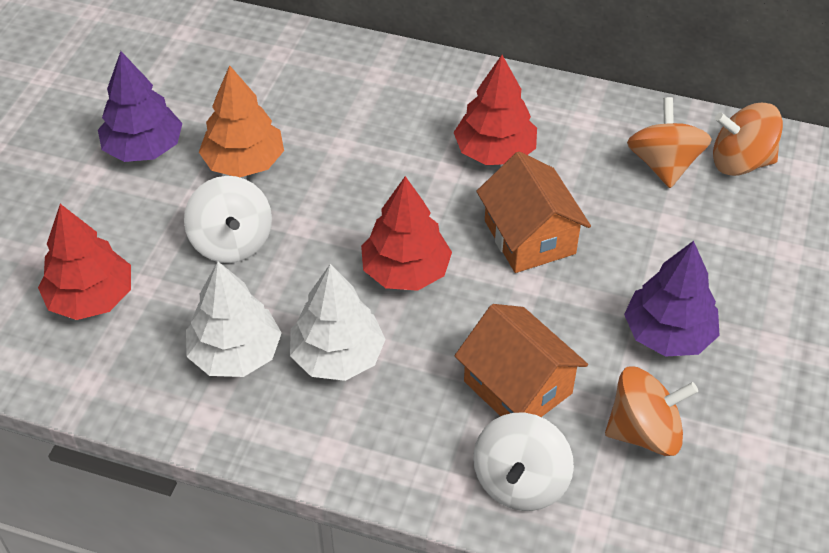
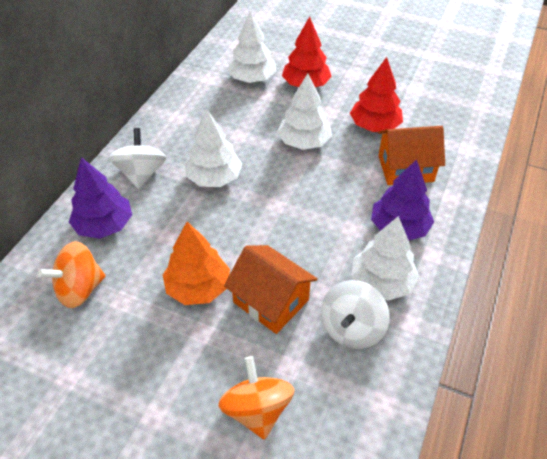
orange spinning top: 3 -> 2
red tree: 3 -> 2
white tree: 2 -> 4

